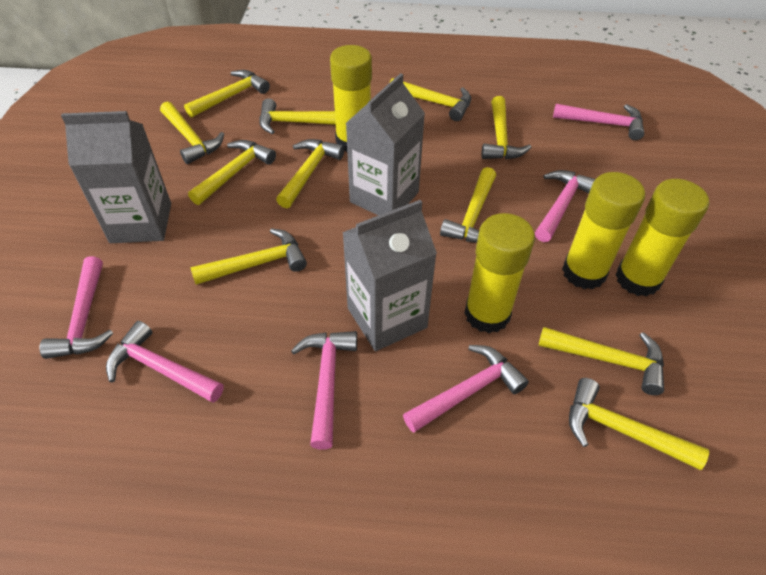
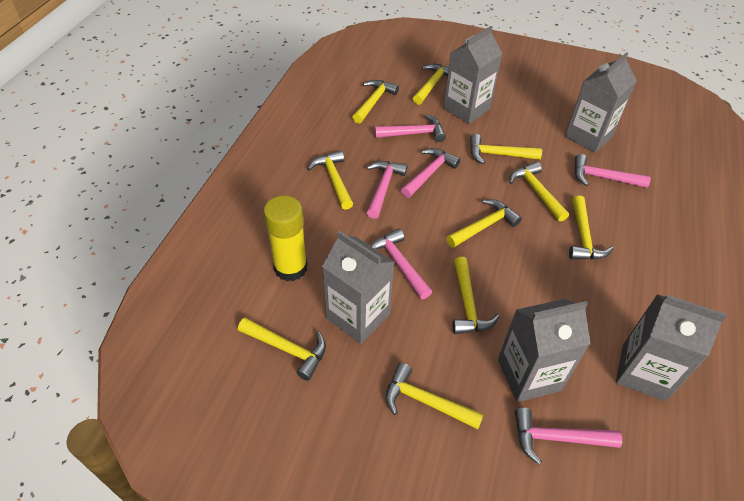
grey carton: 3 -> 5
yellow glue stick: 4 -> 1
yellow hammer: 11 -> 10

